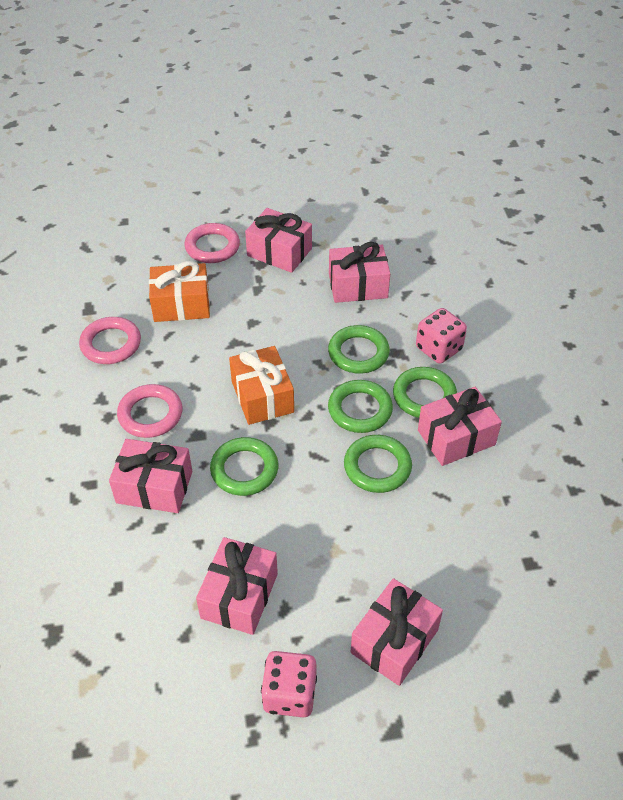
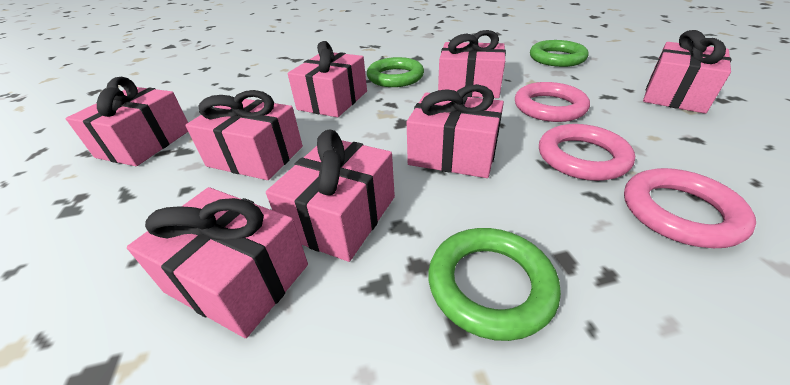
green ring: 5 -> 3
orange gift: 2 -> 0
pink dice: 2 -> 0
pink gift: 6 -> 8

